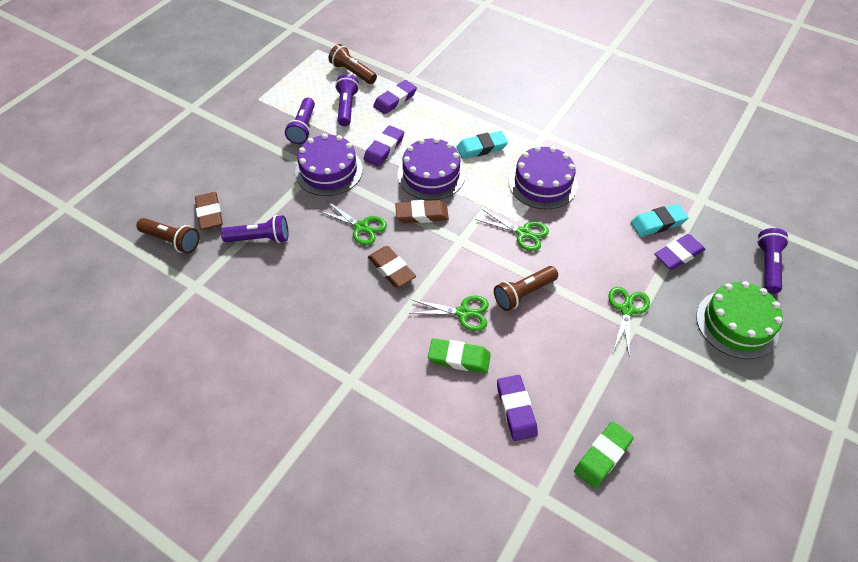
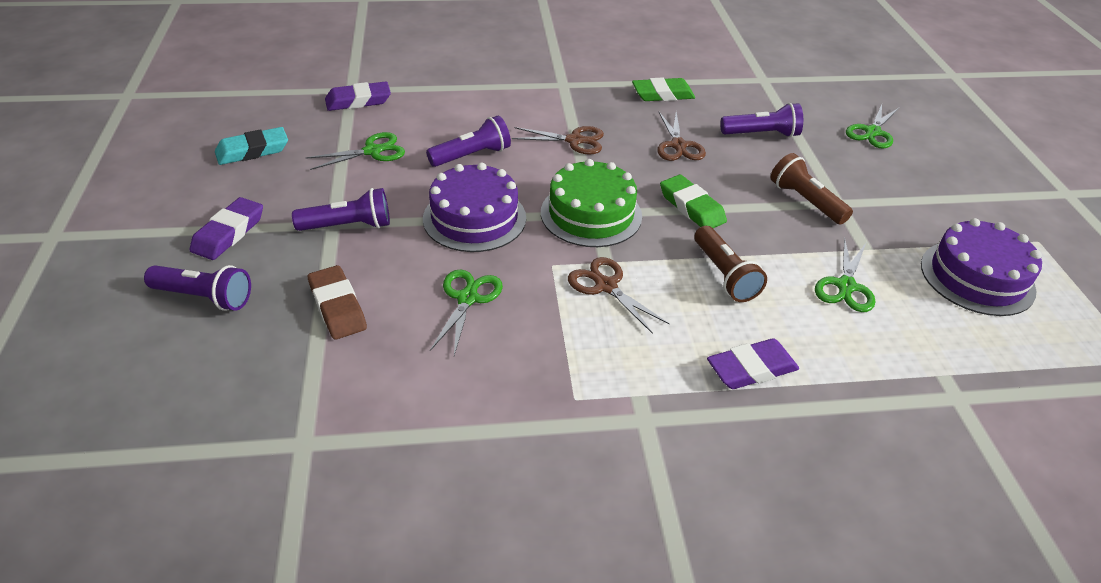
brown eraser: 3 -> 1
brown flashlight: 3 -> 2
brown scissors: 0 -> 3
purple cake: 3 -> 2
purple eraser: 4 -> 3
turquoise eraser: 2 -> 1

